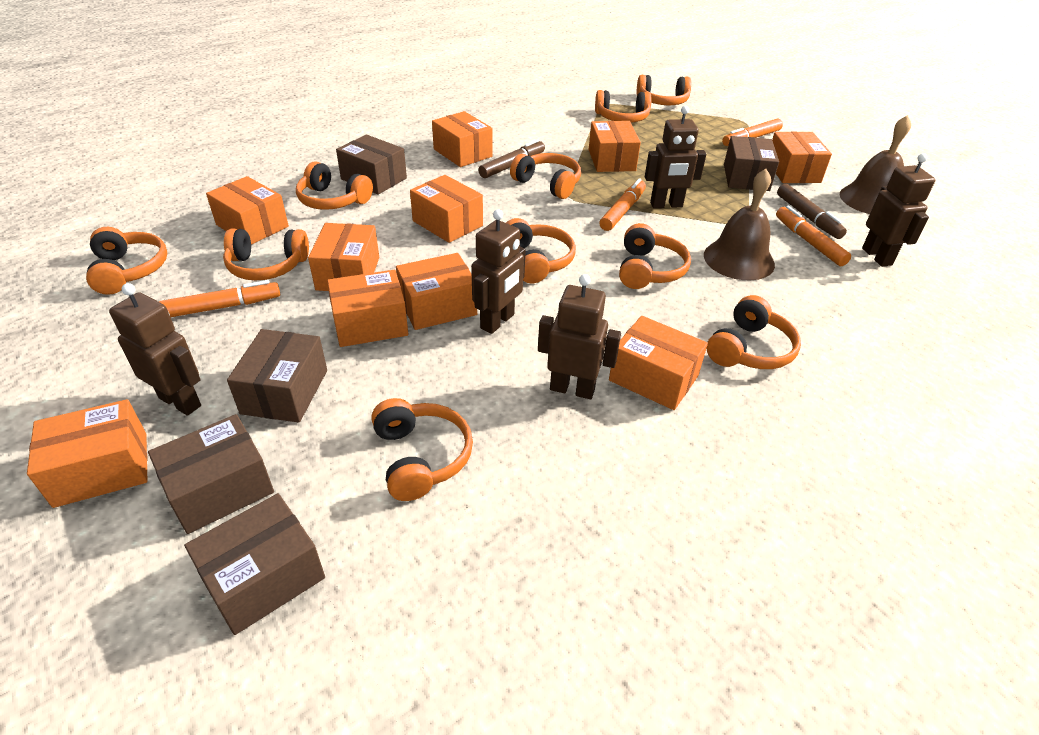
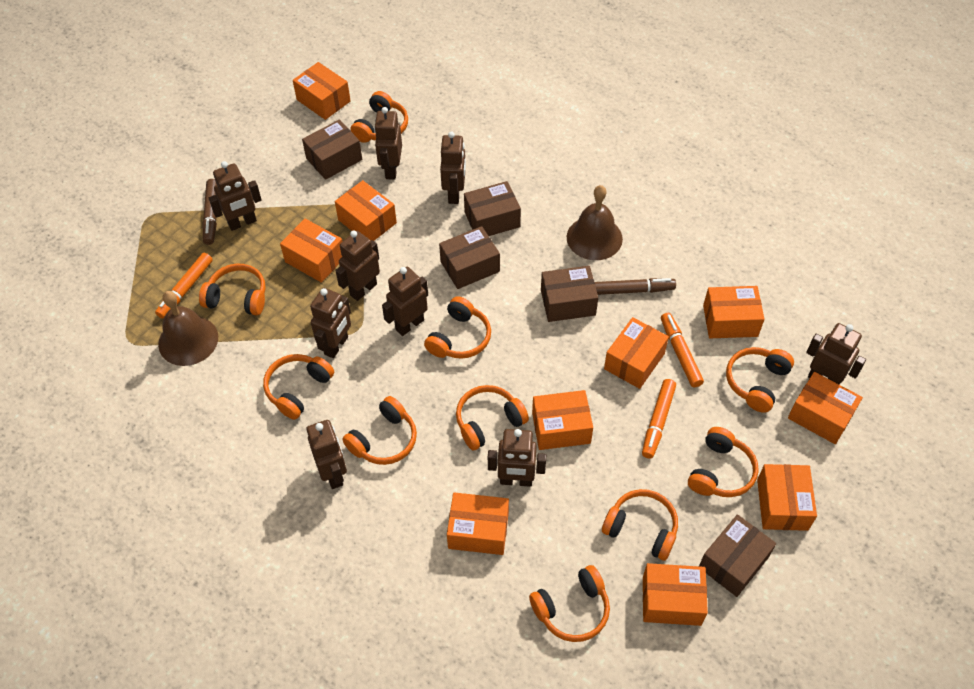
brown robot: 5 -> 9
orange marker: 4 -> 3

